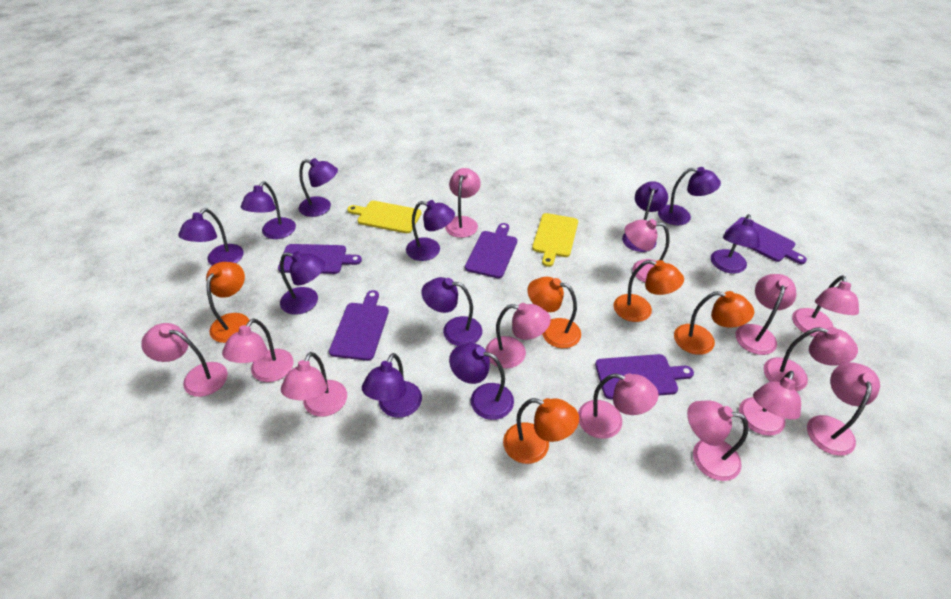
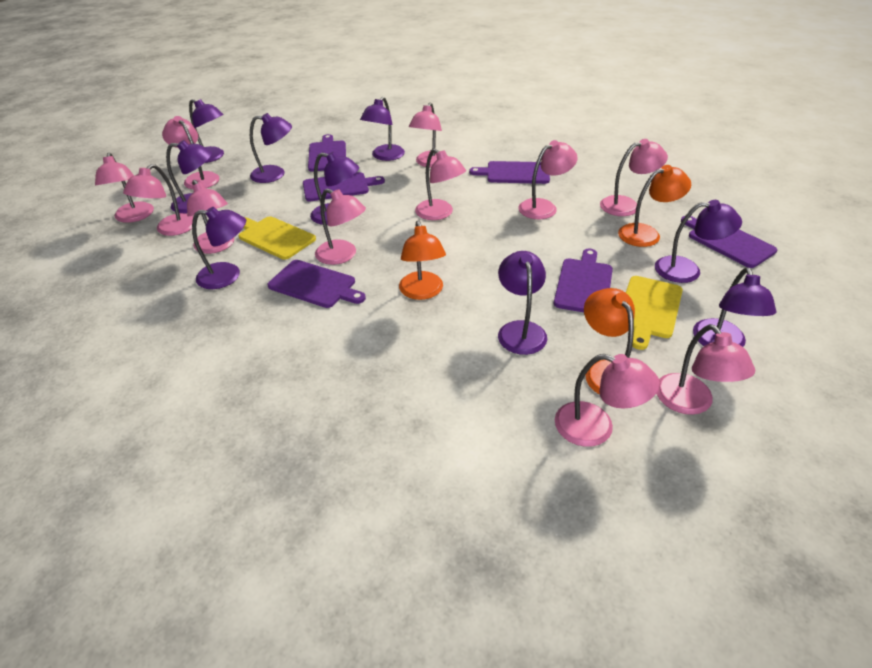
orange lamp: 5 -> 3
pink lamp: 13 -> 11
purple cutting board: 5 -> 6
purple lamp: 11 -> 9

